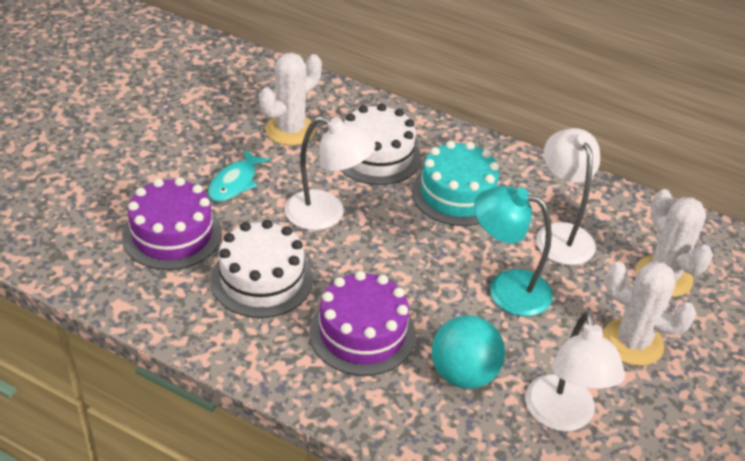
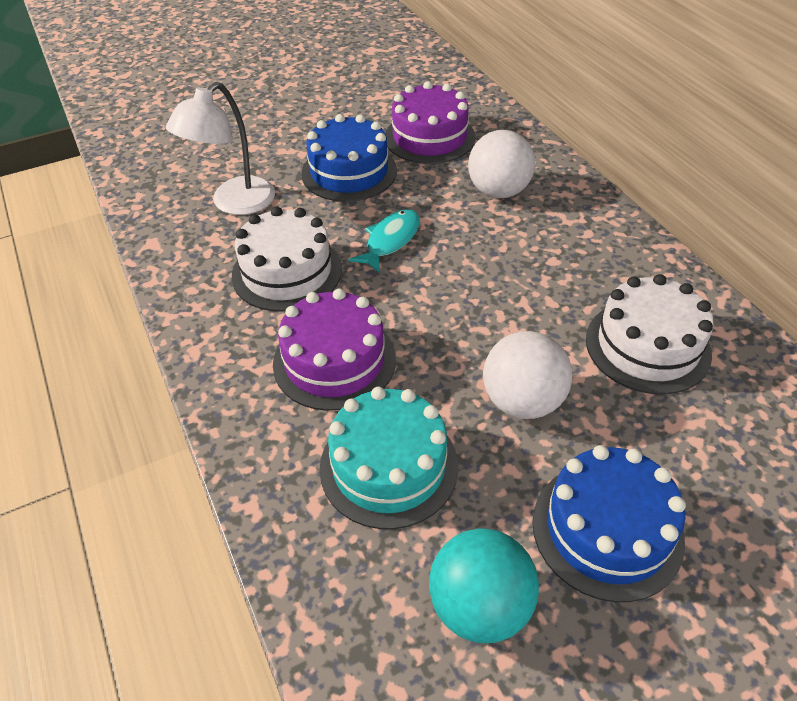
blue cake: 0 -> 2
turquoise lamp: 1 -> 0
white ball: 0 -> 2
white cactus: 3 -> 0
white lamp: 3 -> 1

